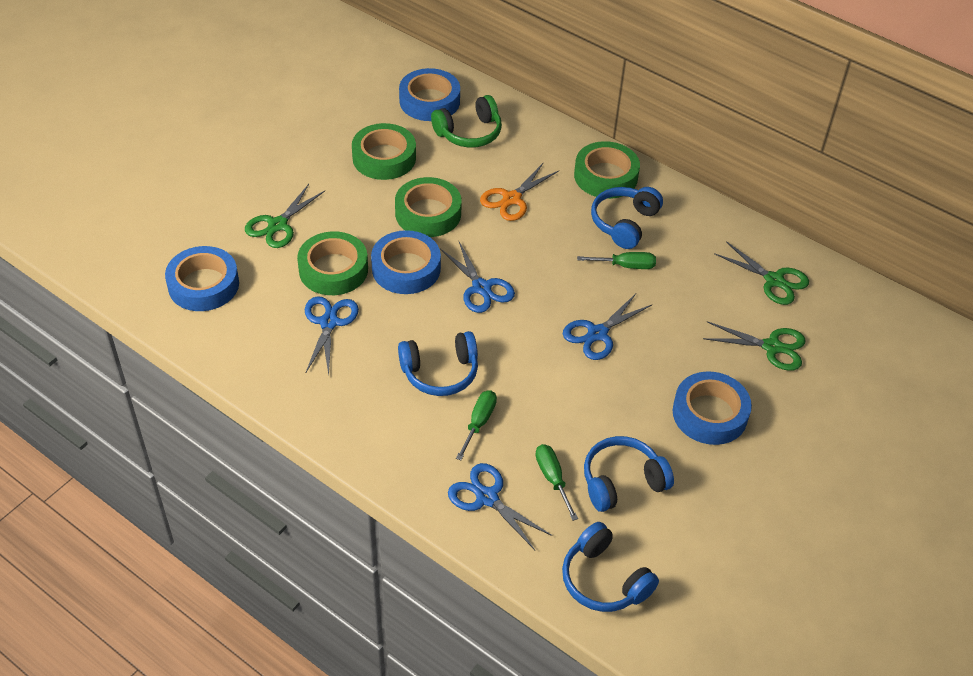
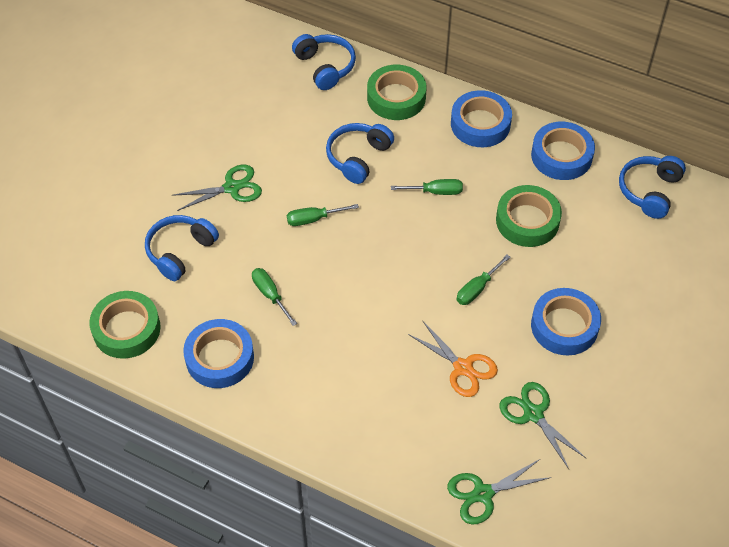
blue scissors: 4 -> 0
green headphones: 1 -> 0
green screwdriver: 3 -> 4
green tape: 4 -> 3

